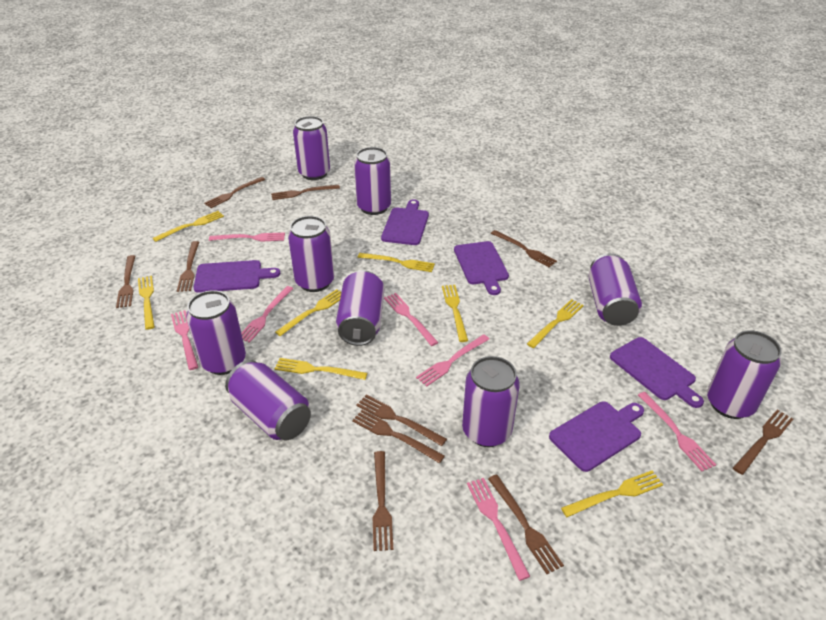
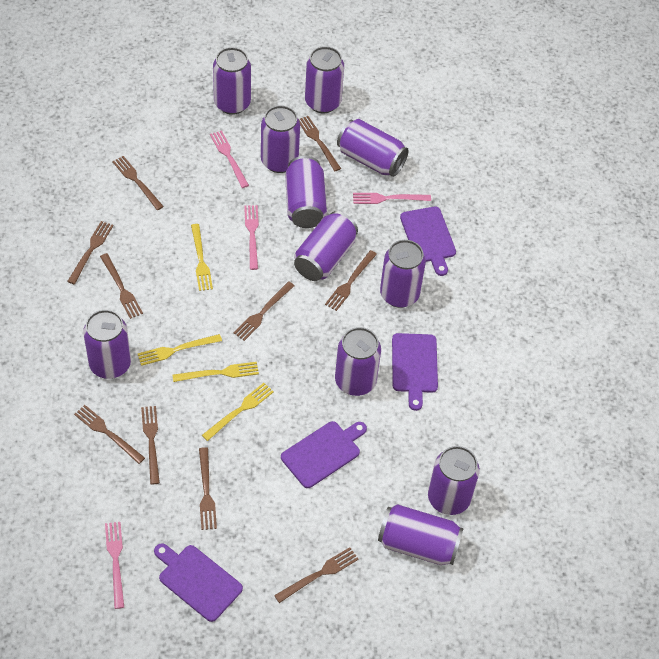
pink fork: 7 -> 4
purple can: 9 -> 11
purple cutting board: 5 -> 4
yellow fork: 8 -> 4

